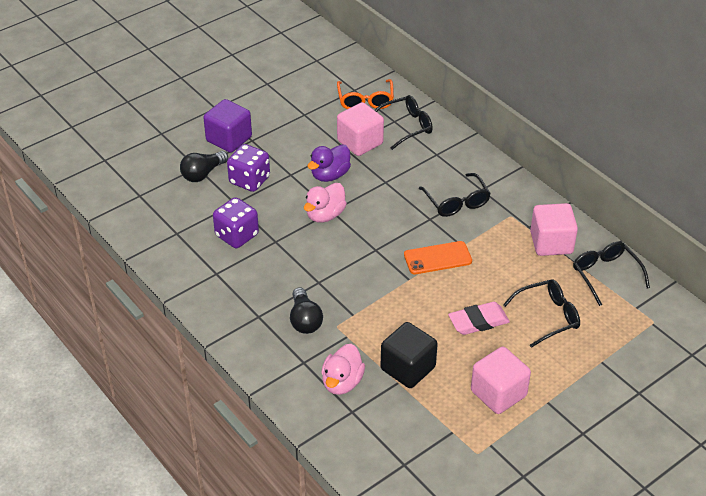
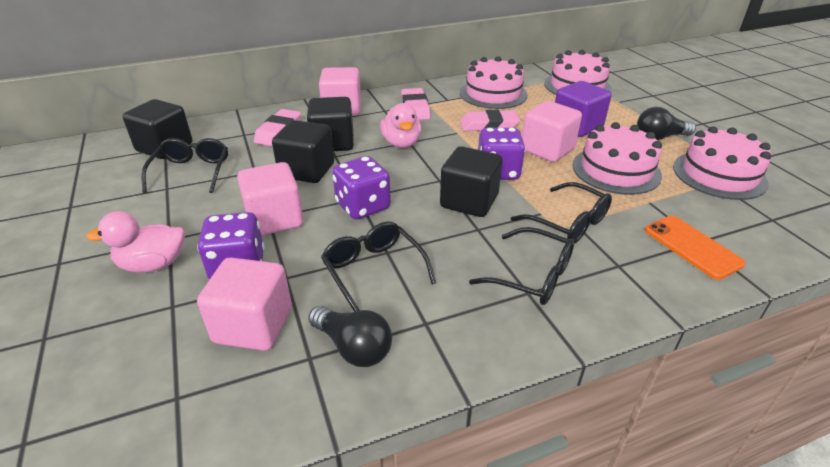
black cube: 1 -> 4
orange glasses: 1 -> 0
pink cake: 0 -> 4
pink cube: 3 -> 4
pink eraser: 1 -> 3
purple dice: 2 -> 3
purple duck: 1 -> 0

